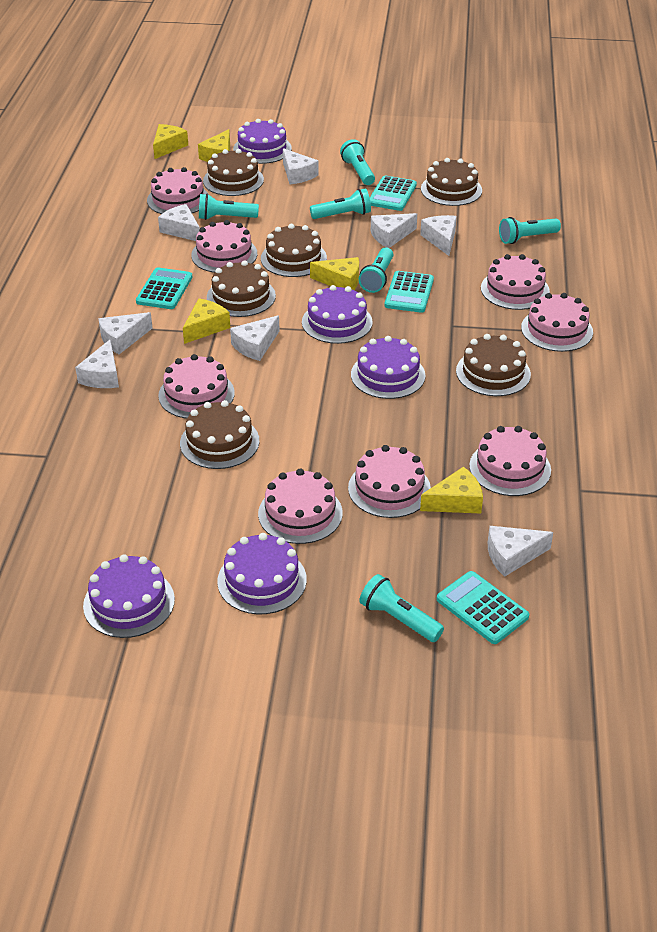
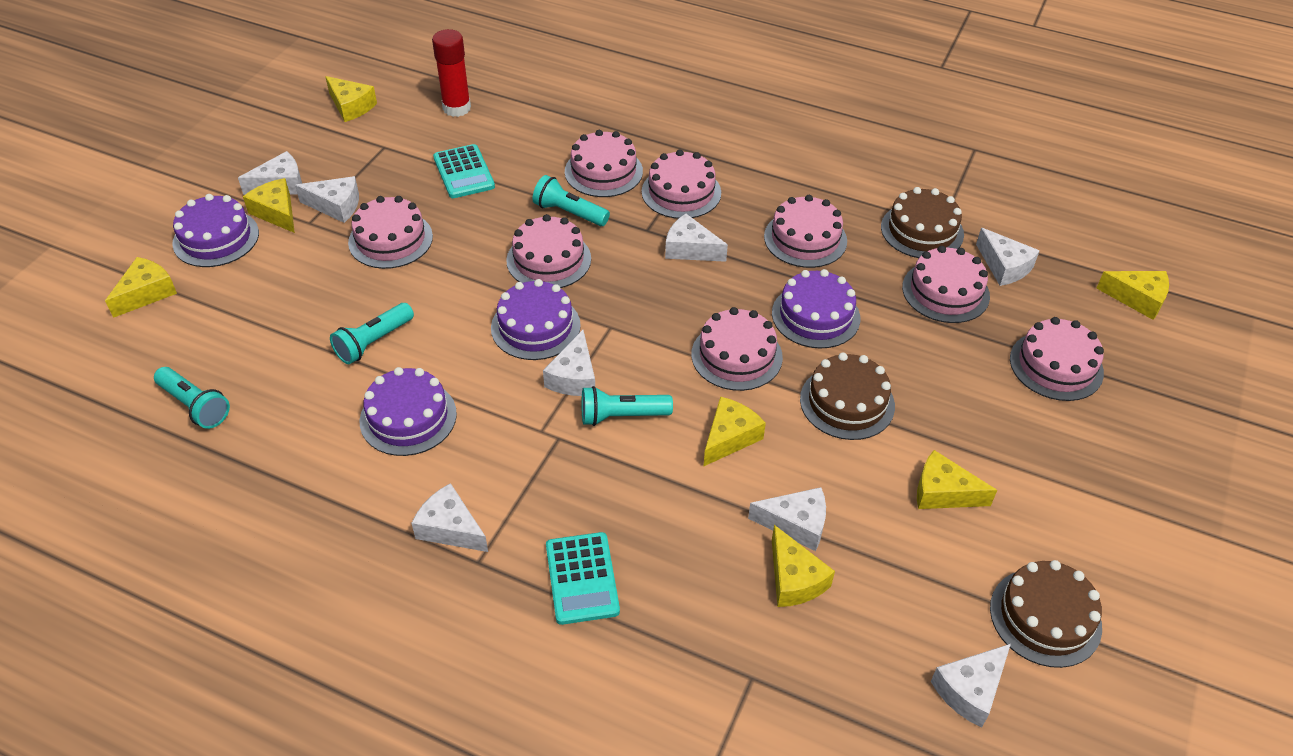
brown cake: 6 -> 3
purple cake: 5 -> 4
red glue stick: 0 -> 1
turquoise calculator: 4 -> 2
turquoise flashlight: 6 -> 4
yellow cheese: 5 -> 7

